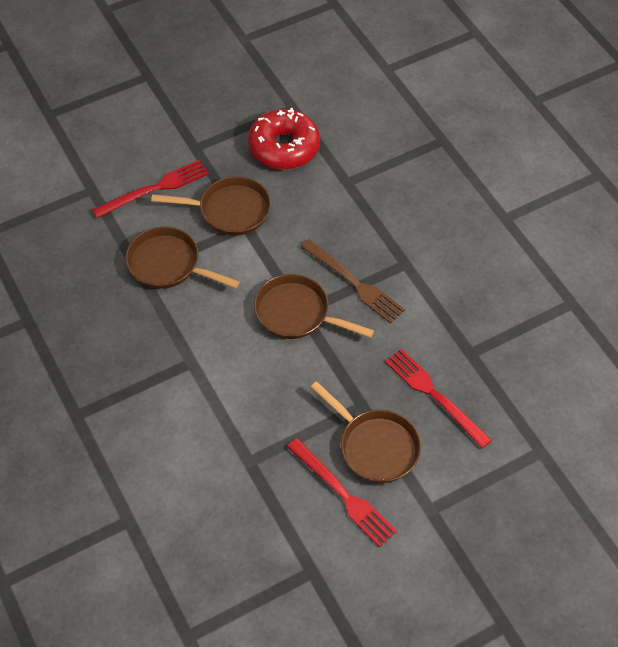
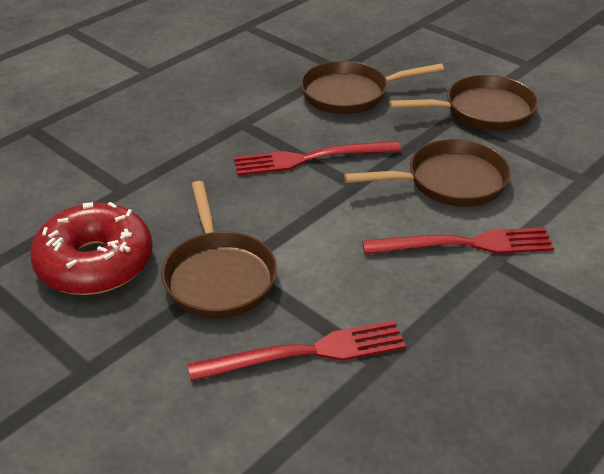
brown fork: 1 -> 0

